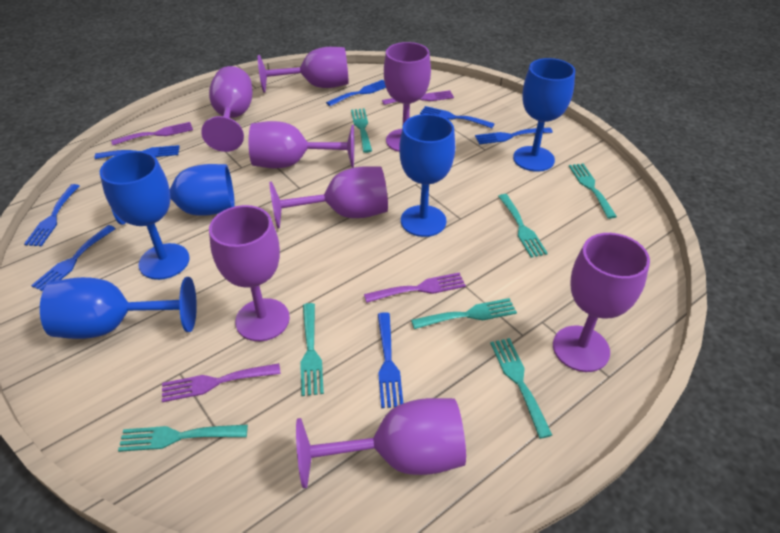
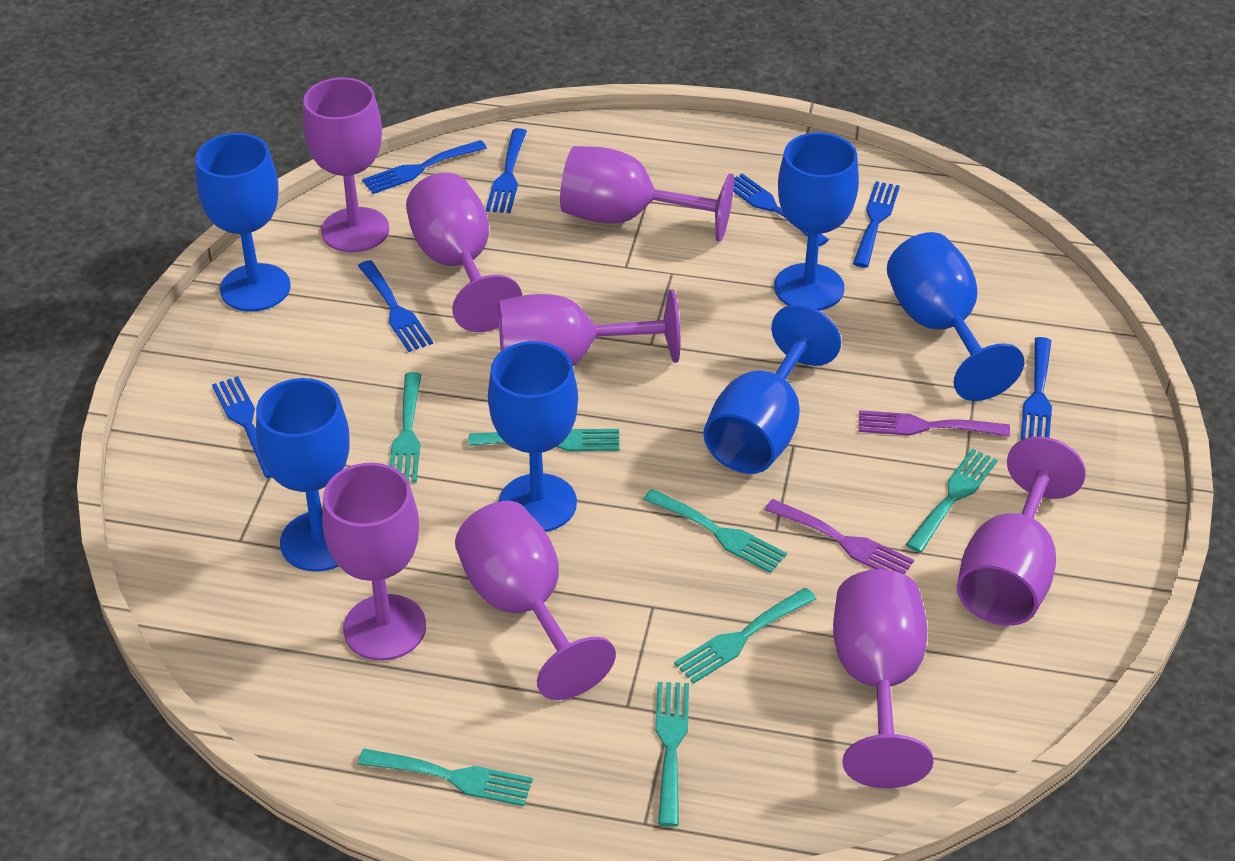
blue goblet: 5 -> 6
purple fork: 4 -> 2

